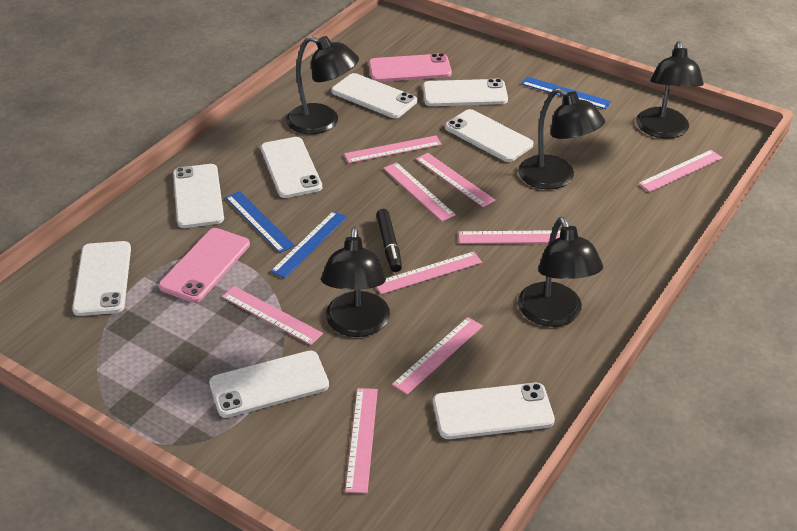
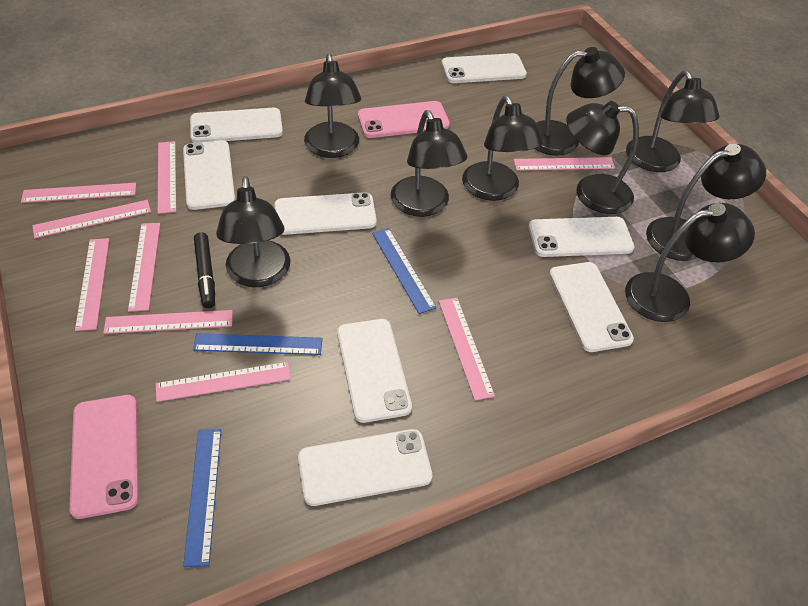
black lamp: 5 -> 9

